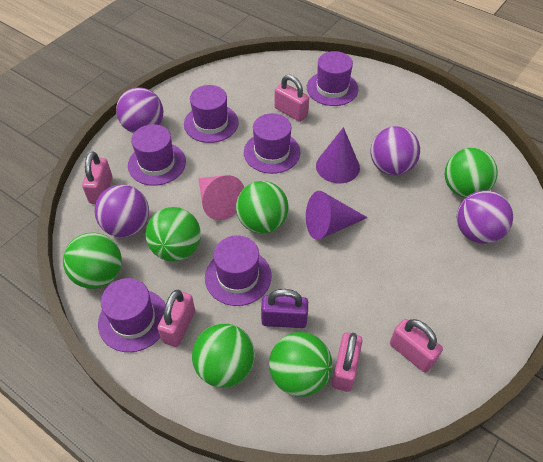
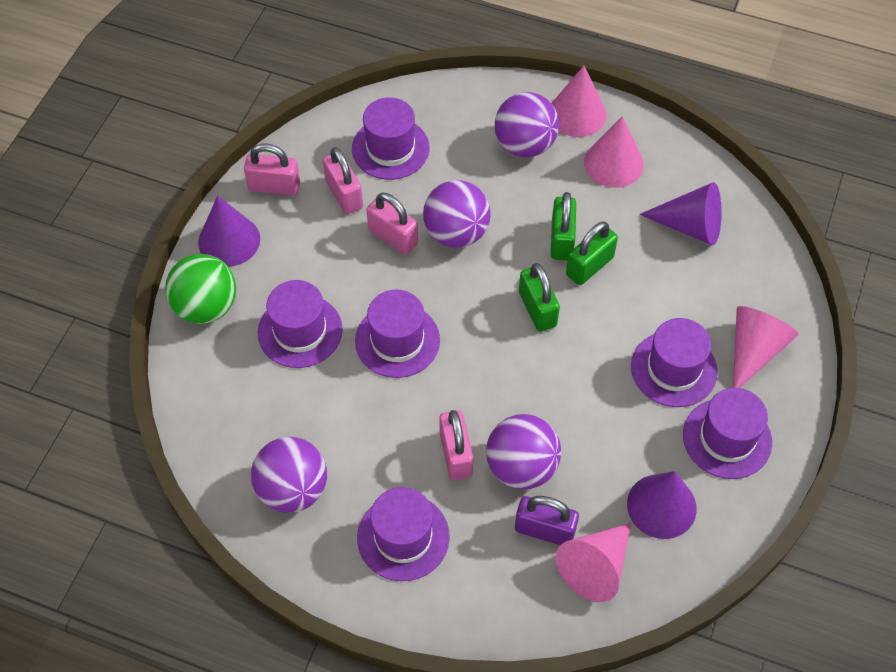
green ball: 6 -> 1
green padlock: 0 -> 3
pink cone: 1 -> 4
pink padlock: 5 -> 4
purple cone: 2 -> 3

